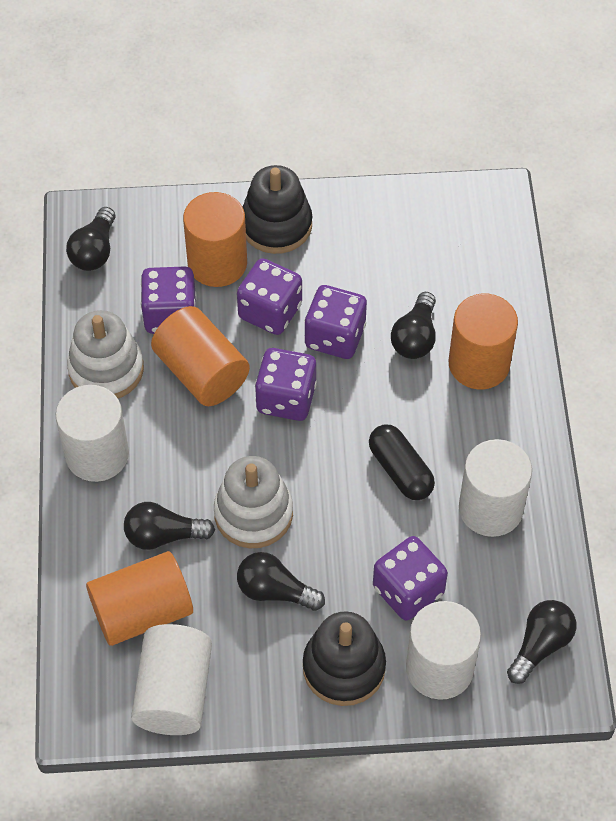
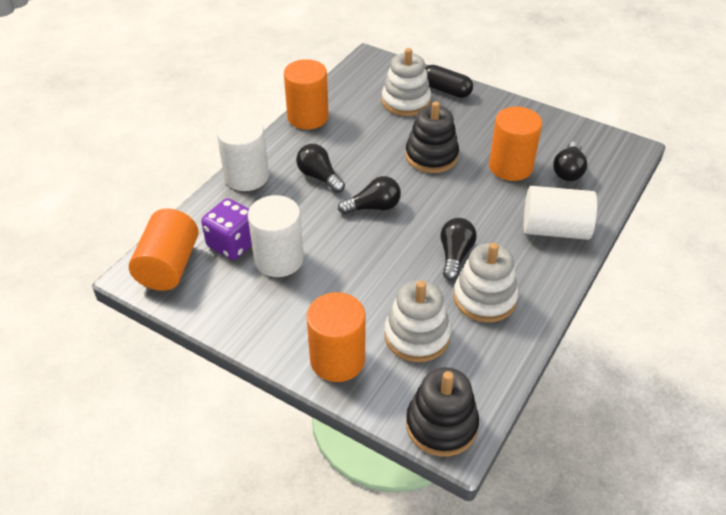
black light bulb: 5 -> 4
purple dice: 5 -> 1
white cylinder: 4 -> 3
white stacking toy: 2 -> 3

